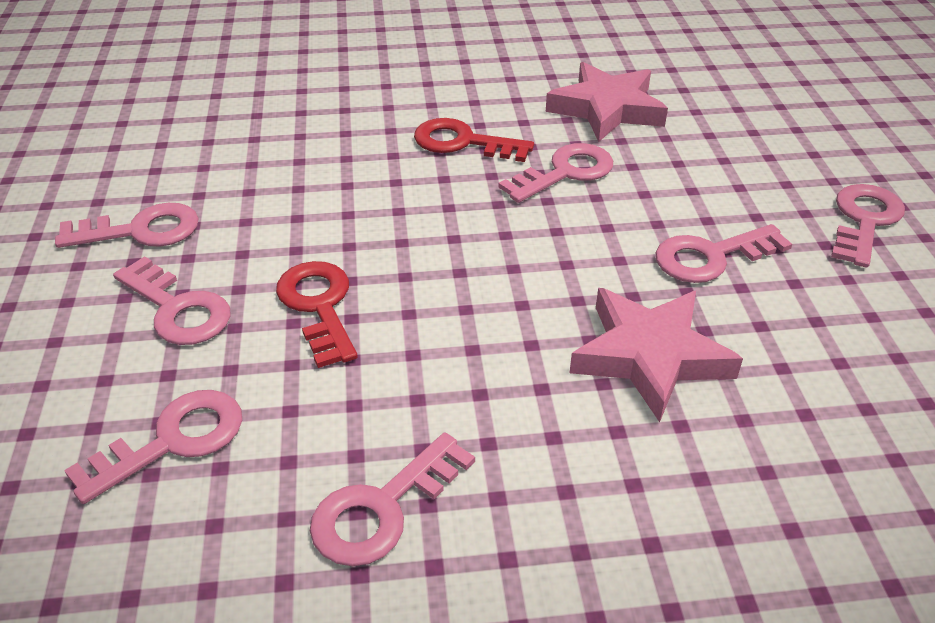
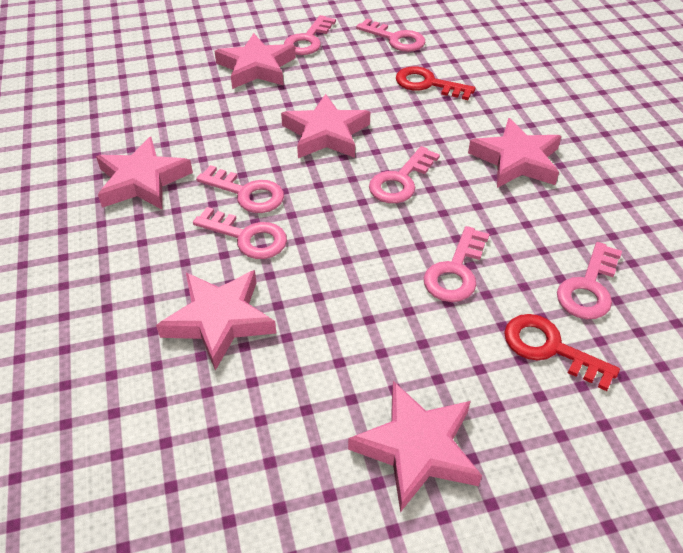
pink star: 2 -> 6

